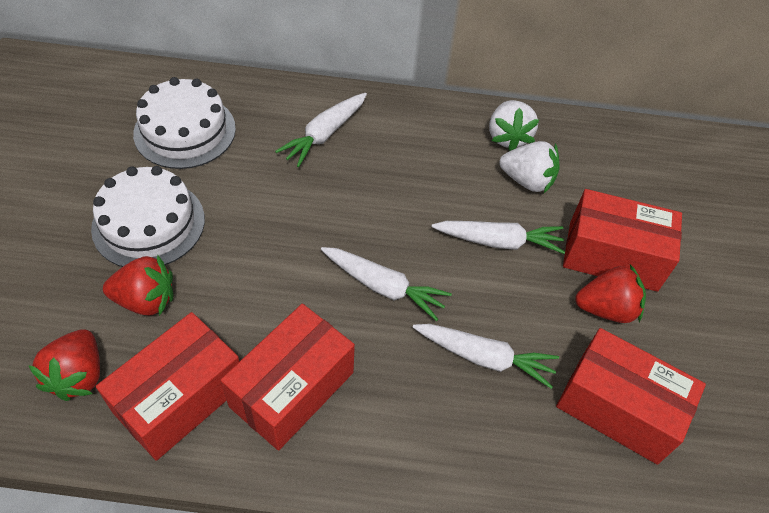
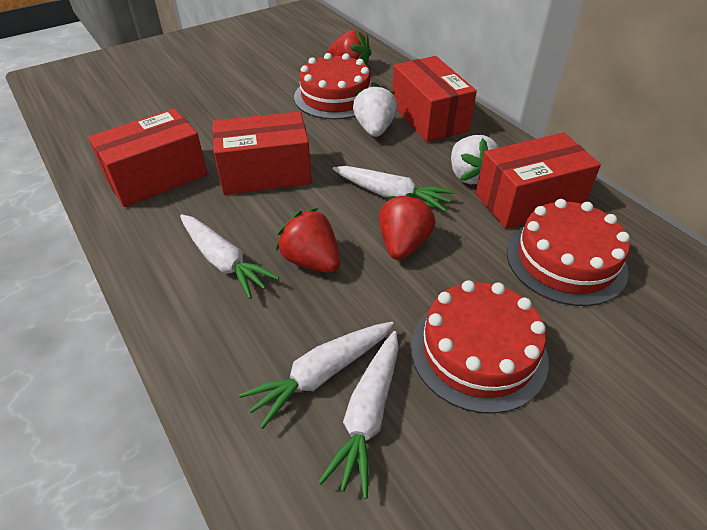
red cake: 0 -> 3
white cake: 2 -> 0

